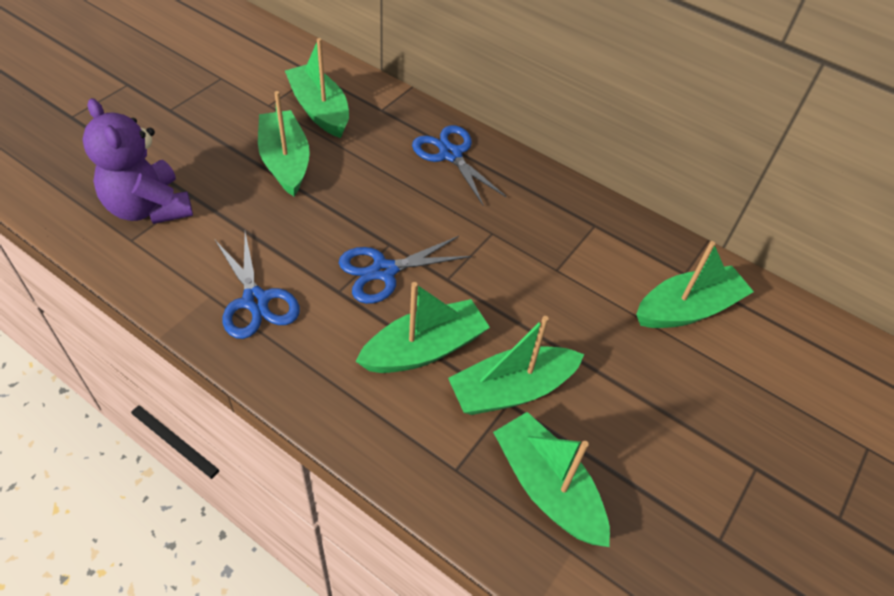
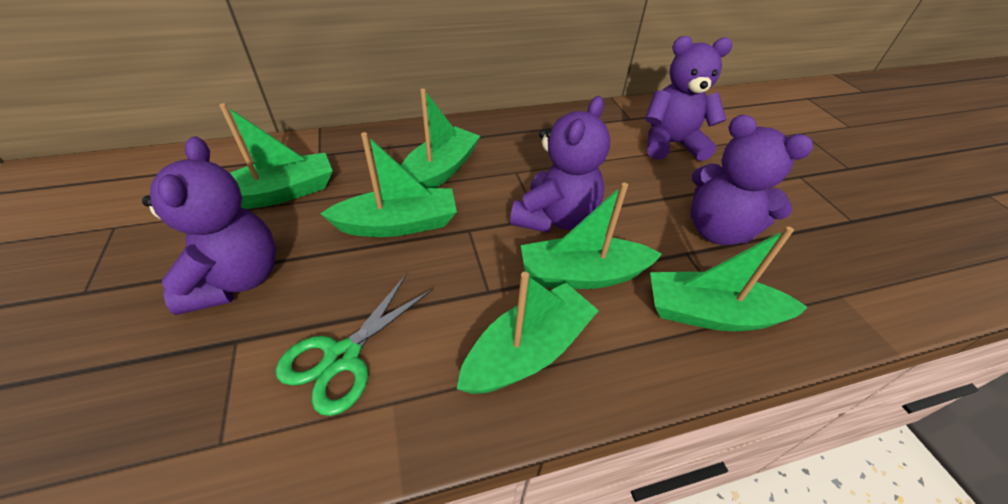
blue scissors: 3 -> 0
green scissors: 0 -> 1
purple teddy bear: 1 -> 4

